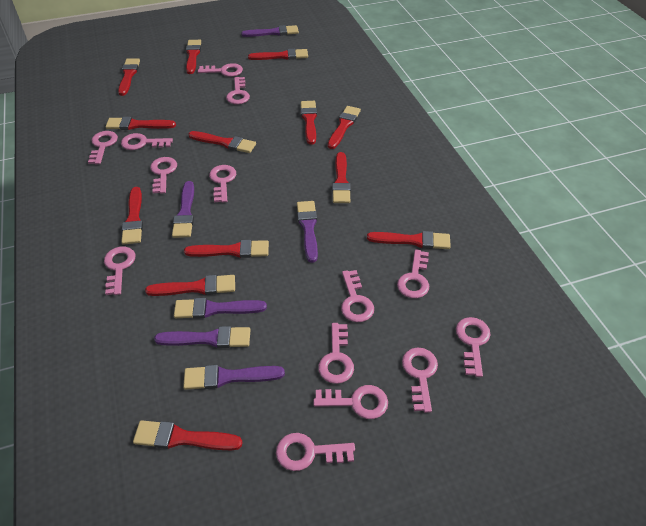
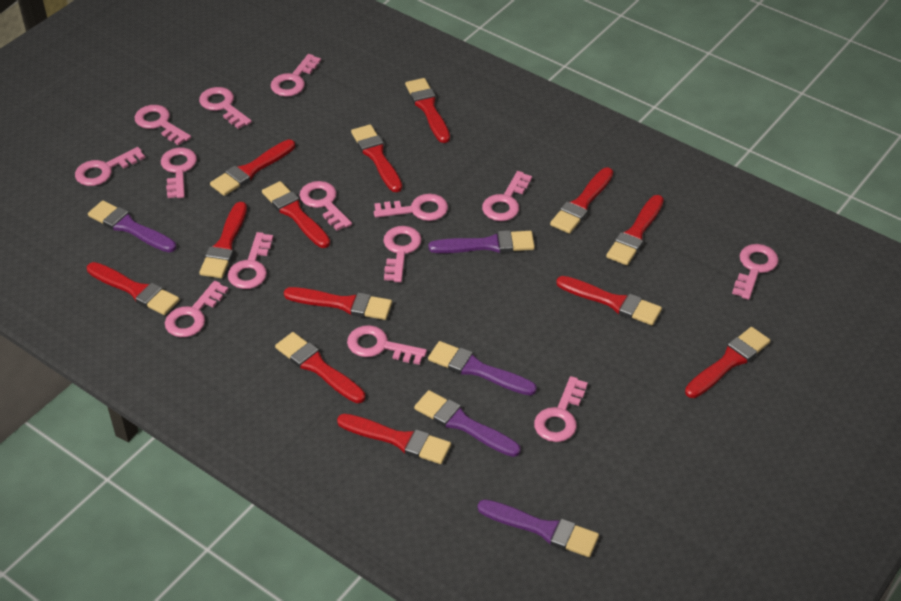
purple brush: 6 -> 5

